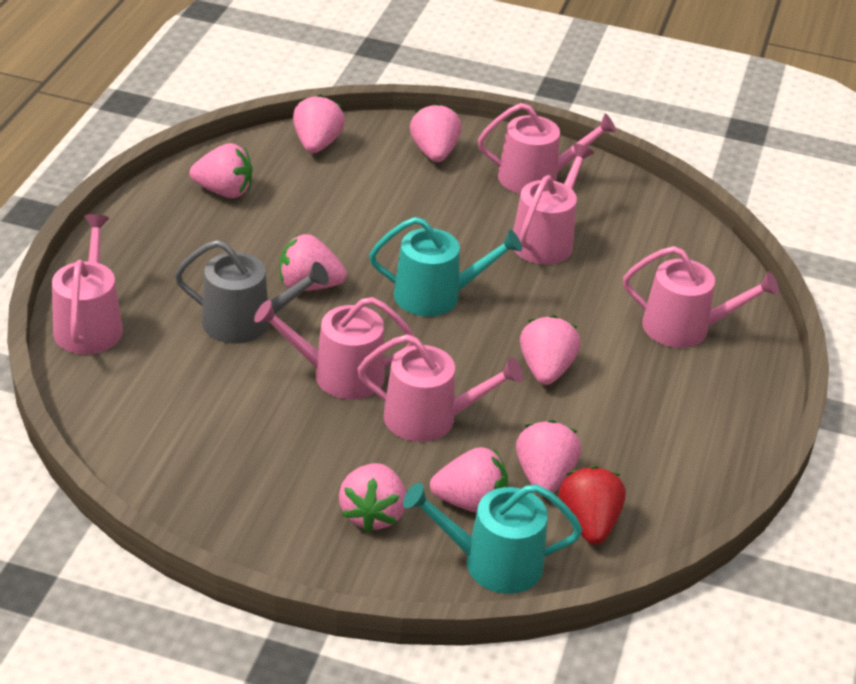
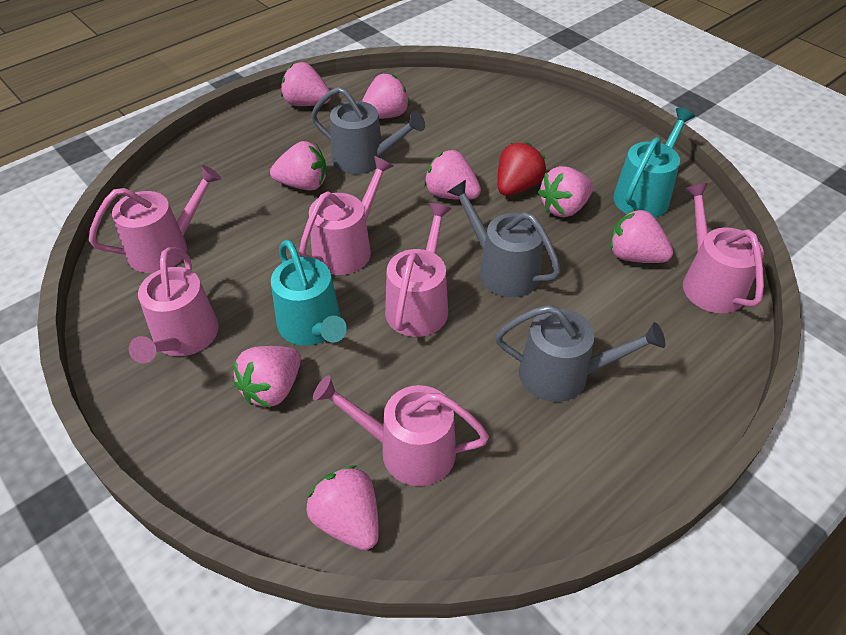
grey watering can: 1 -> 3

